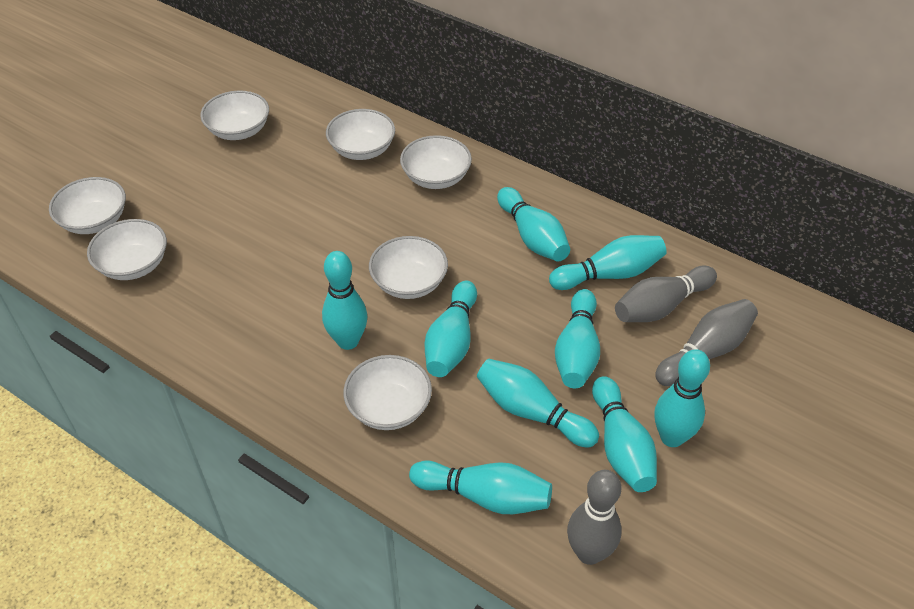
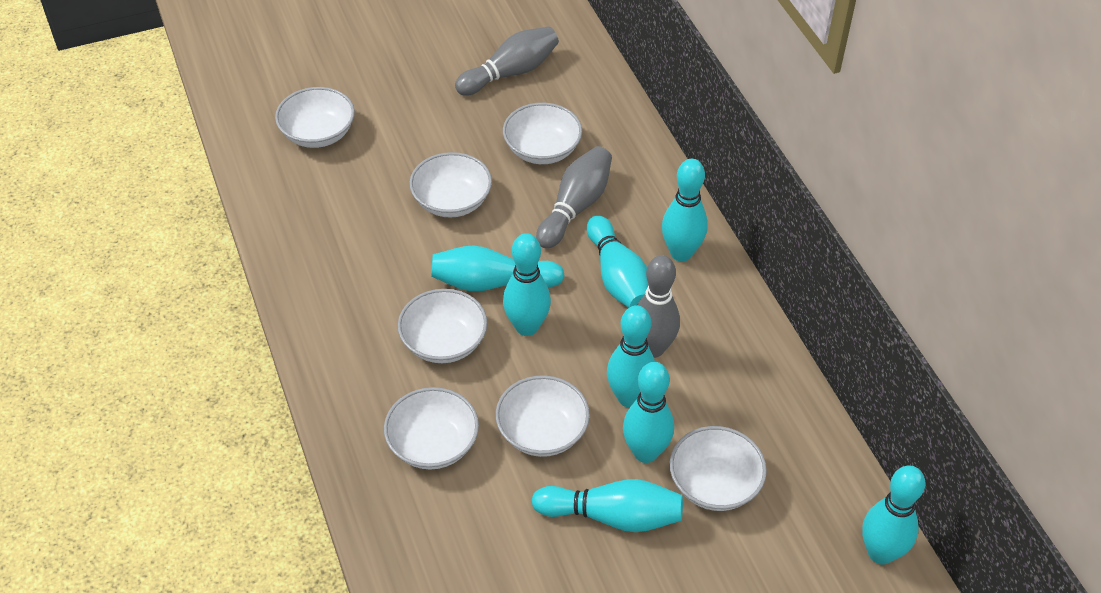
turquoise bowling pin: 9 -> 8

